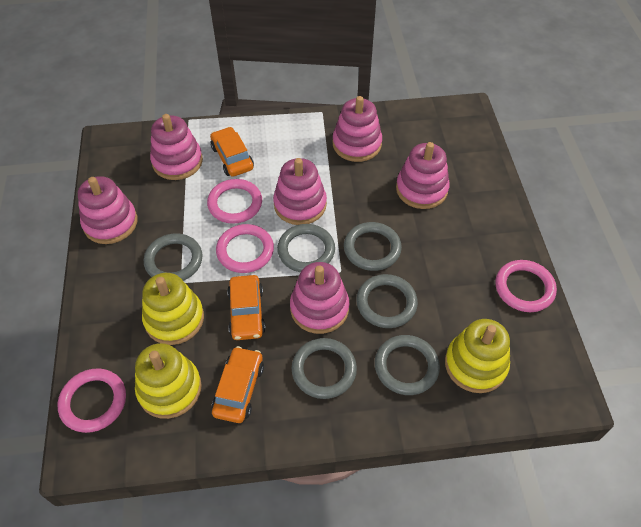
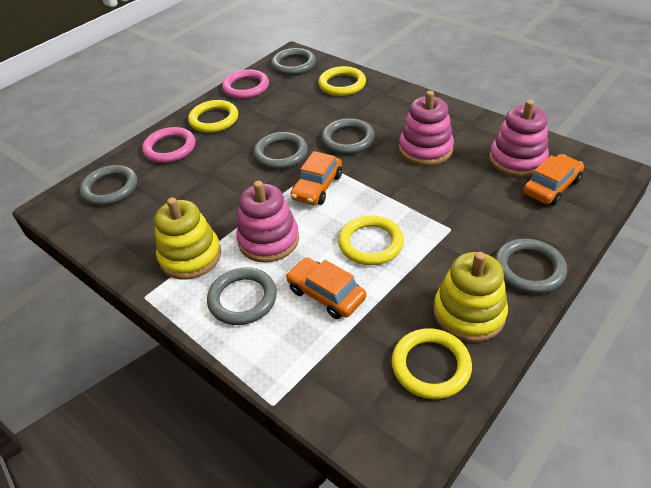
pink ring: 4 -> 2
pink stacking toy: 6 -> 3
yellow ring: 0 -> 4
yellow stacking toy: 3 -> 2

